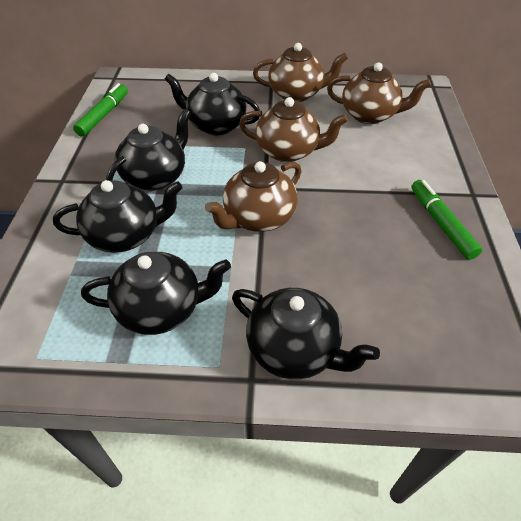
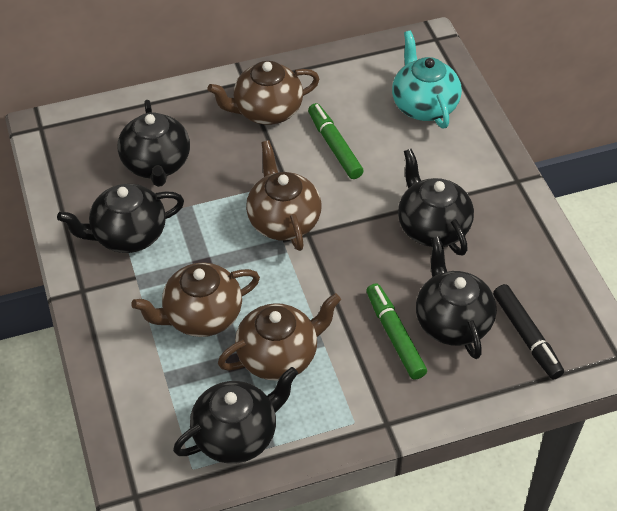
black marker: 0 -> 1
turquoise teapot: 0 -> 1

